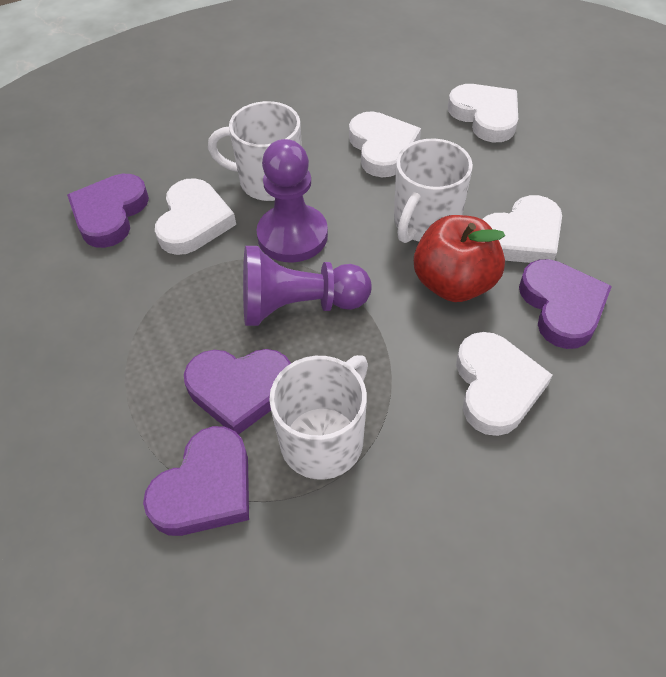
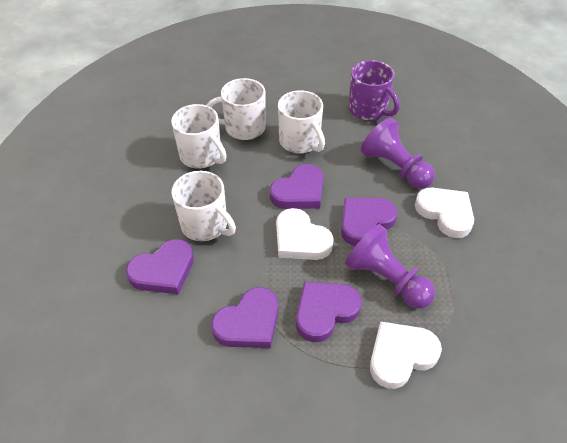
purple heart: 4 -> 5
purple mug: 0 -> 1
red apple: 1 -> 0
white heart: 5 -> 3
white mug: 3 -> 4

